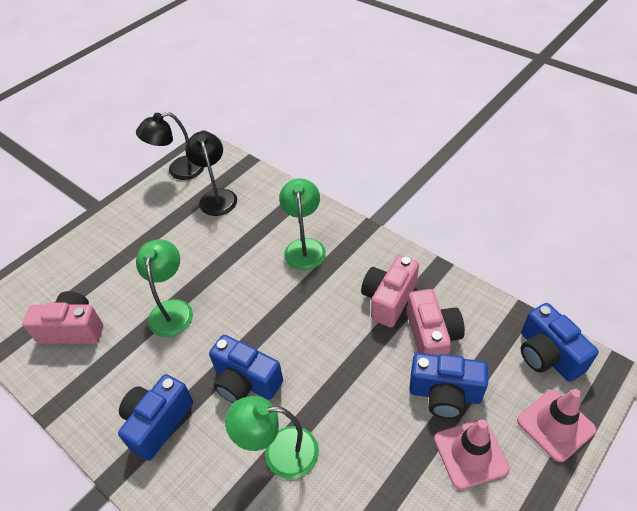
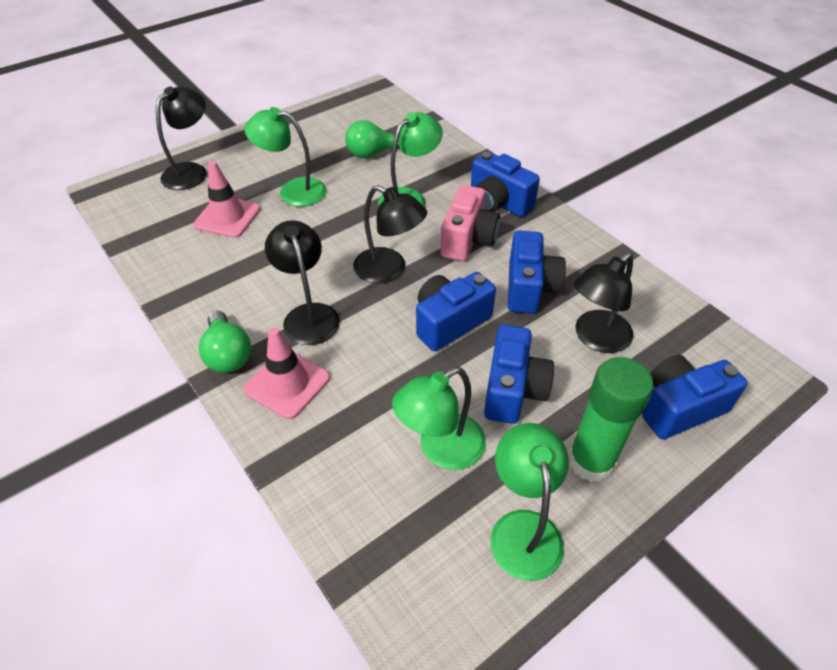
black lamp: 2 -> 4
blue camera: 4 -> 5
green glue stick: 0 -> 1
green lamp: 3 -> 4
green light bulb: 0 -> 2
pink camera: 3 -> 1

